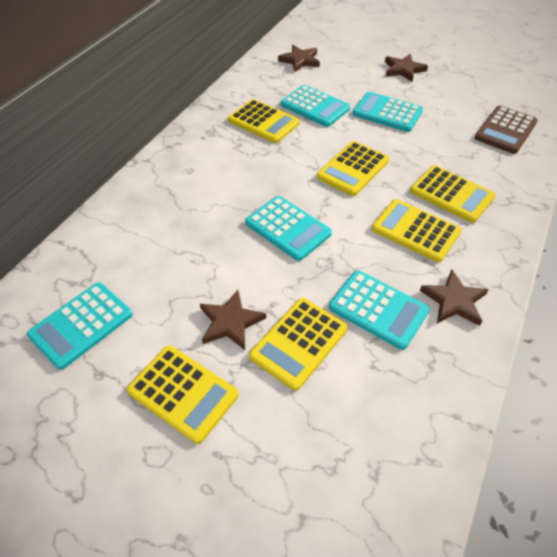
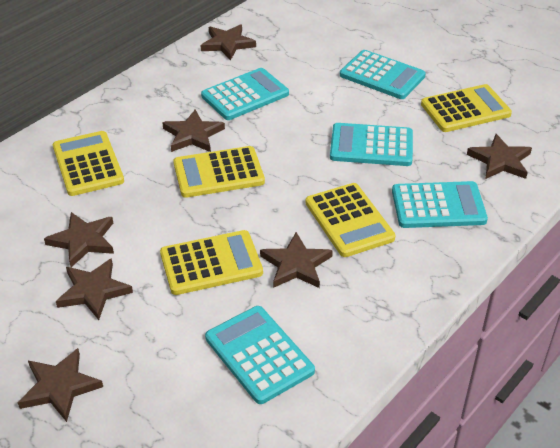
brown calculator: 1 -> 0
brown star: 4 -> 7
yellow calculator: 6 -> 5

